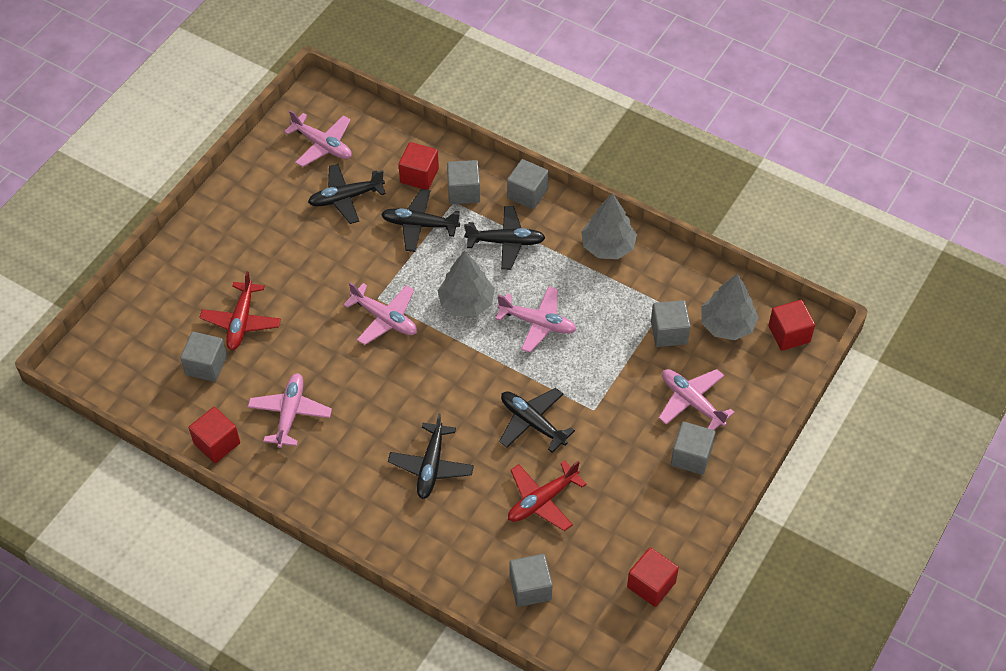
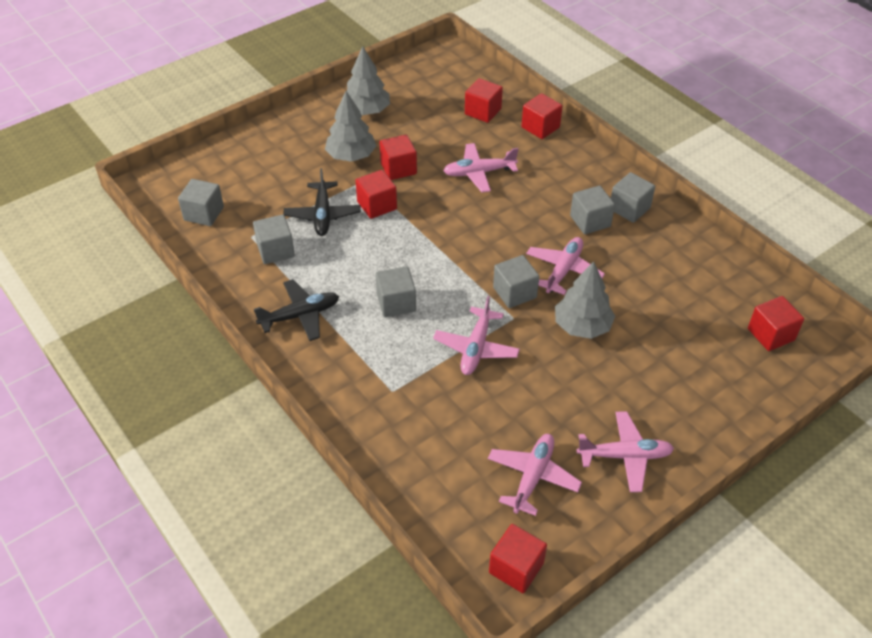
black plane: 5 -> 2
red cube: 4 -> 6
red plane: 2 -> 0

